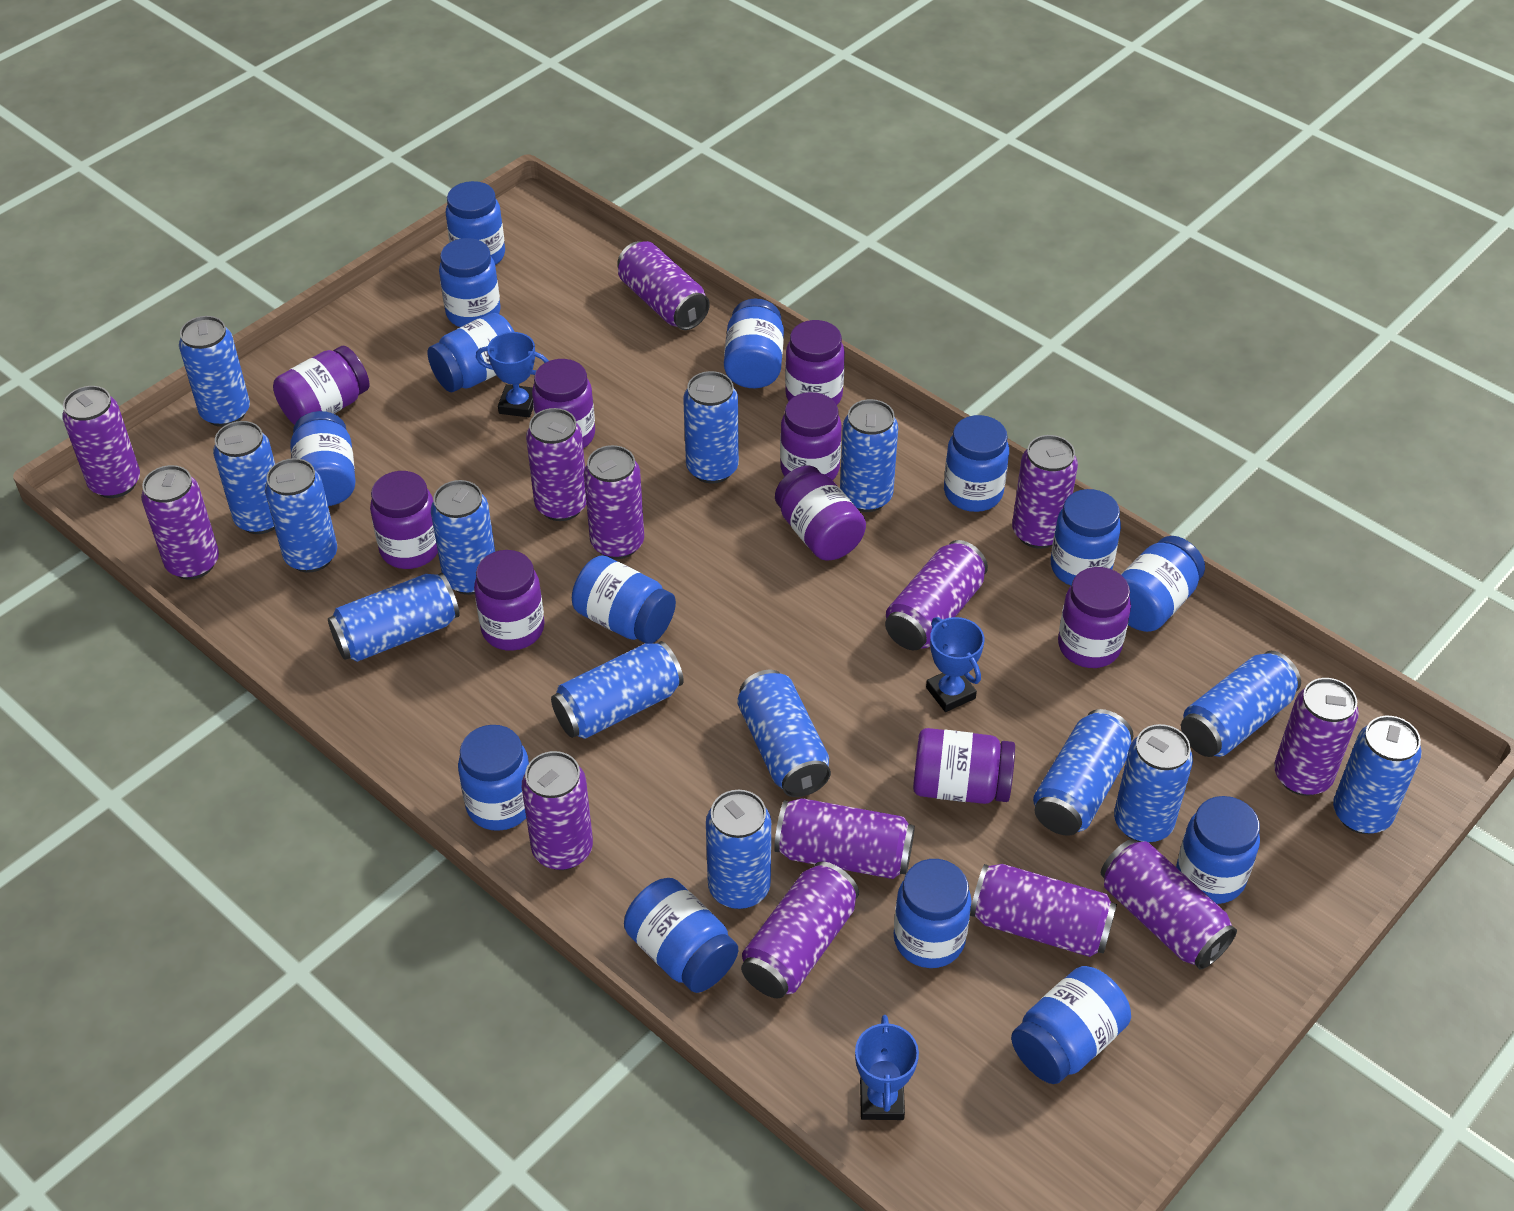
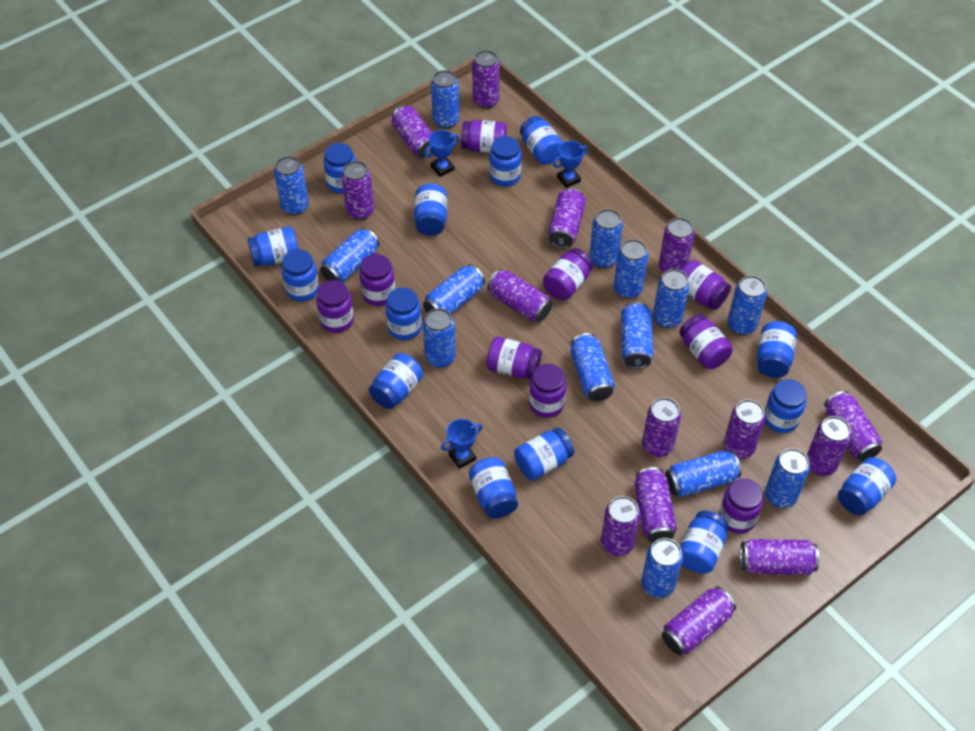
purple can: 13 -> 14

